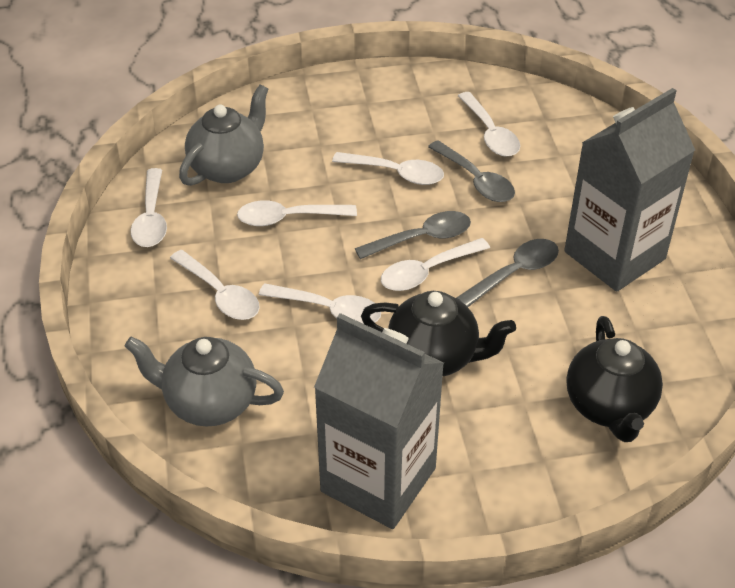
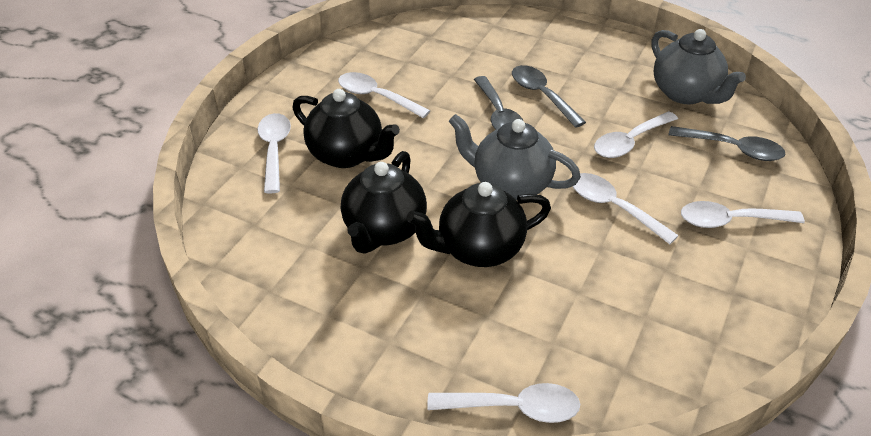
black teapot: 2 -> 3
grey carton: 2 -> 0
white spoon: 7 -> 6

